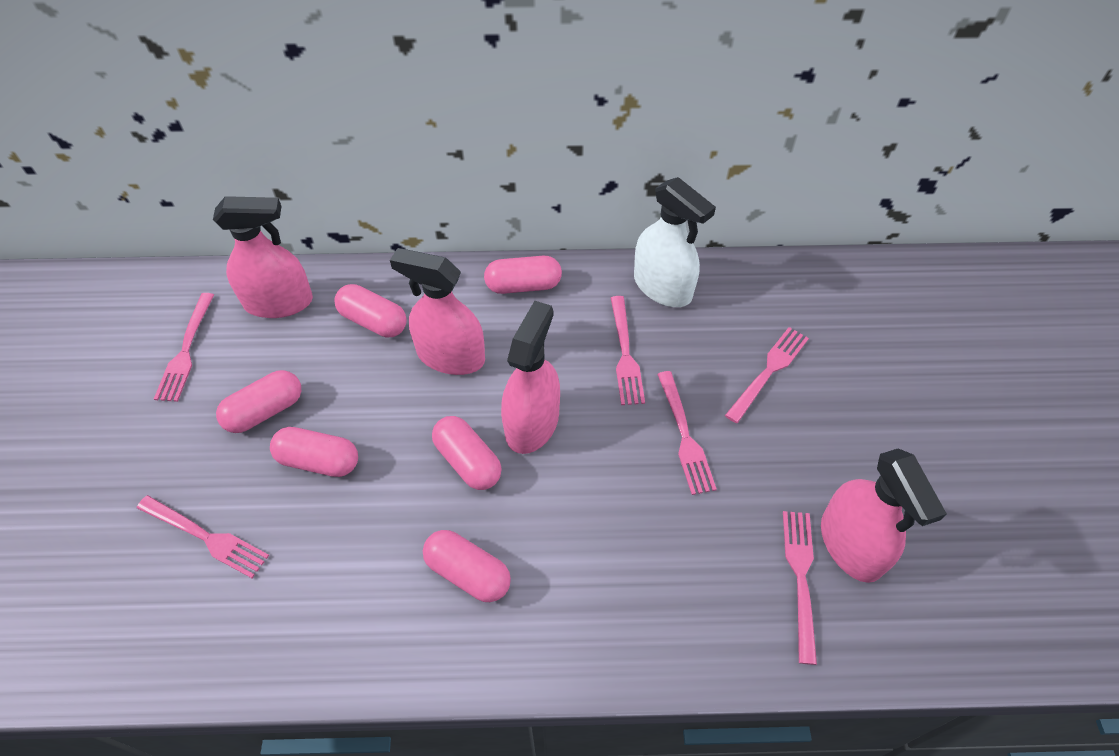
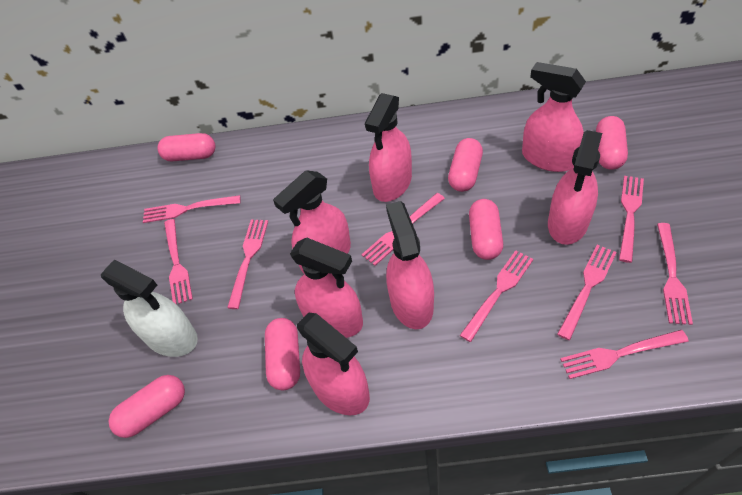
pink fork: 6 -> 9
pink spray bottle: 4 -> 7

